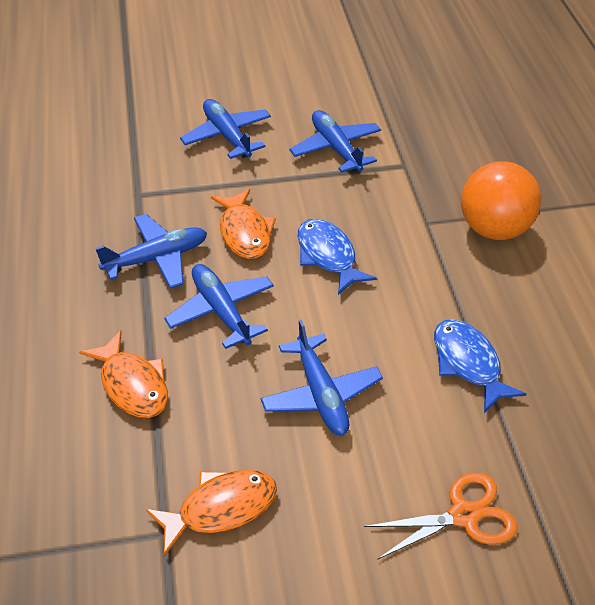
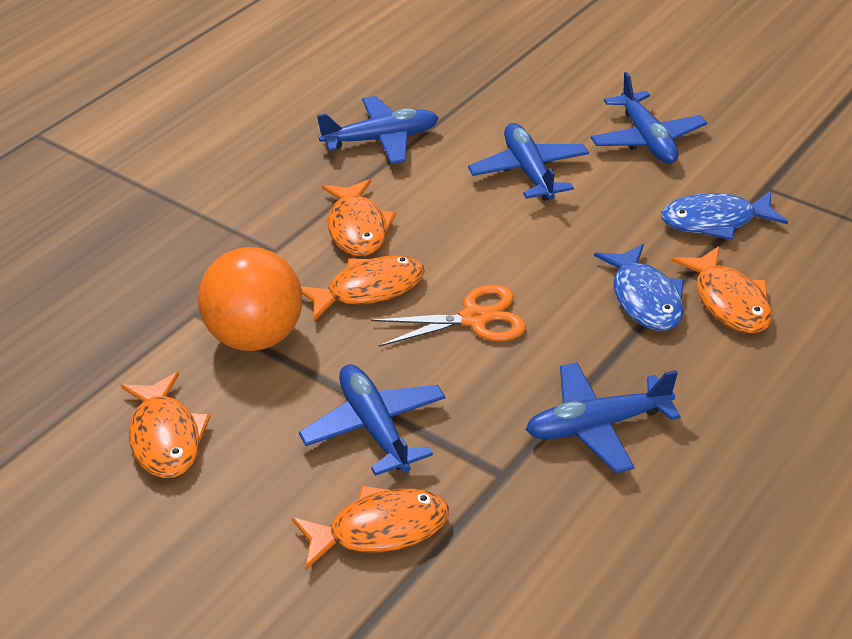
orange fish: 3 -> 5

